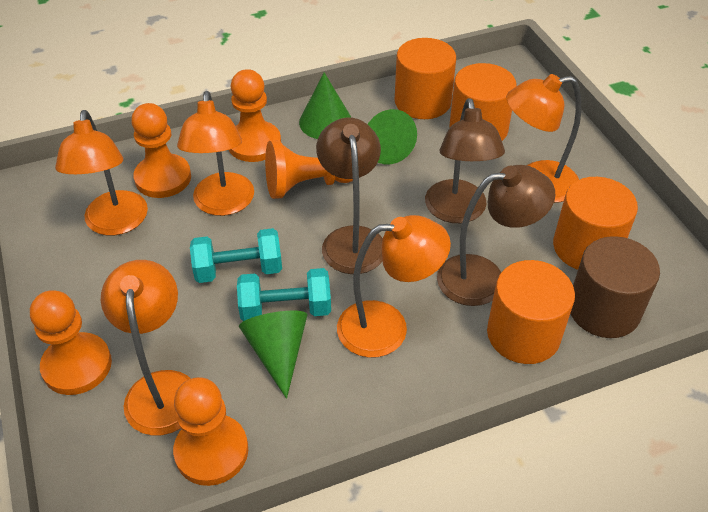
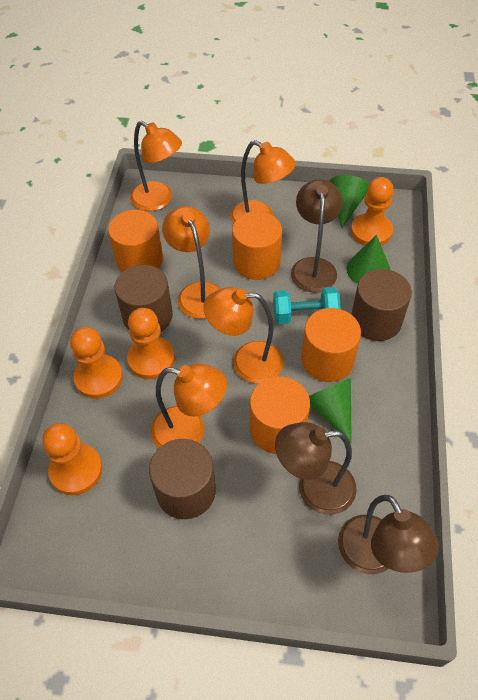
brown cylinder: 1 -> 3
orange pawn: 5 -> 4
turquoise dumbbell: 2 -> 1

